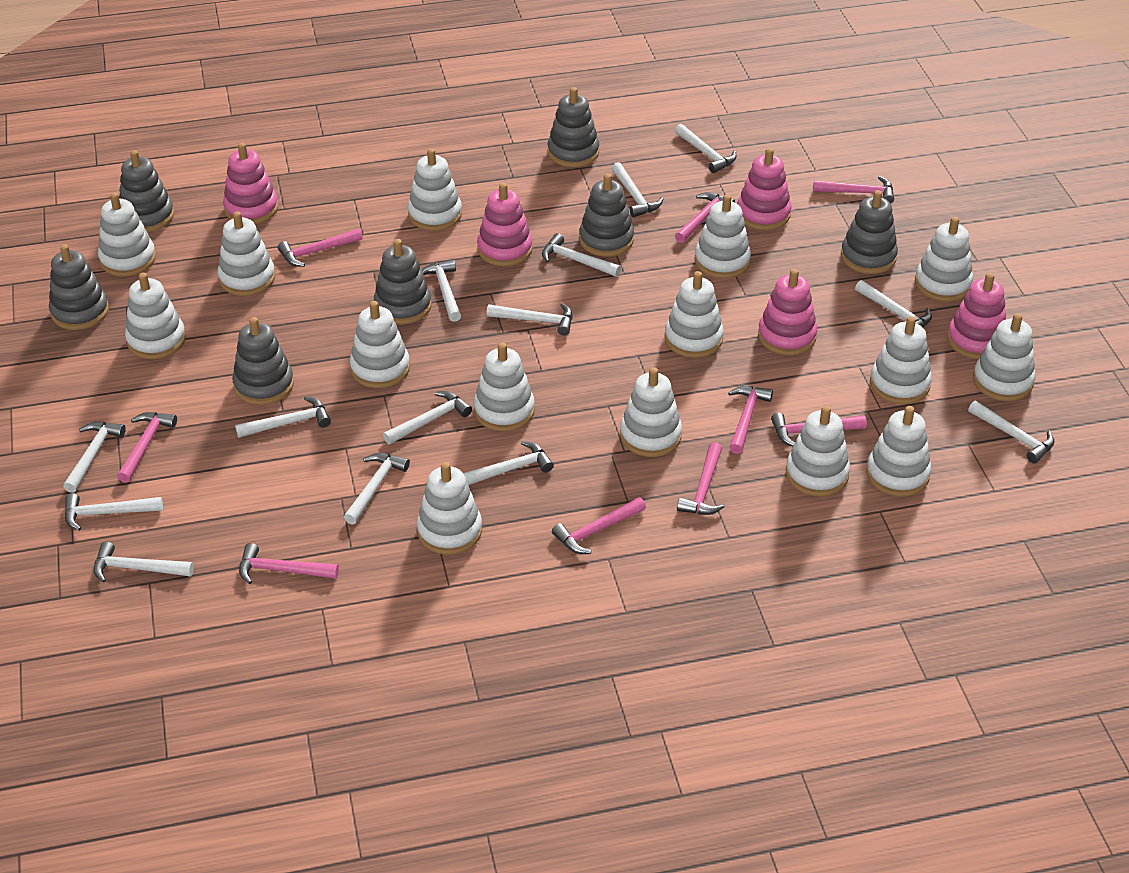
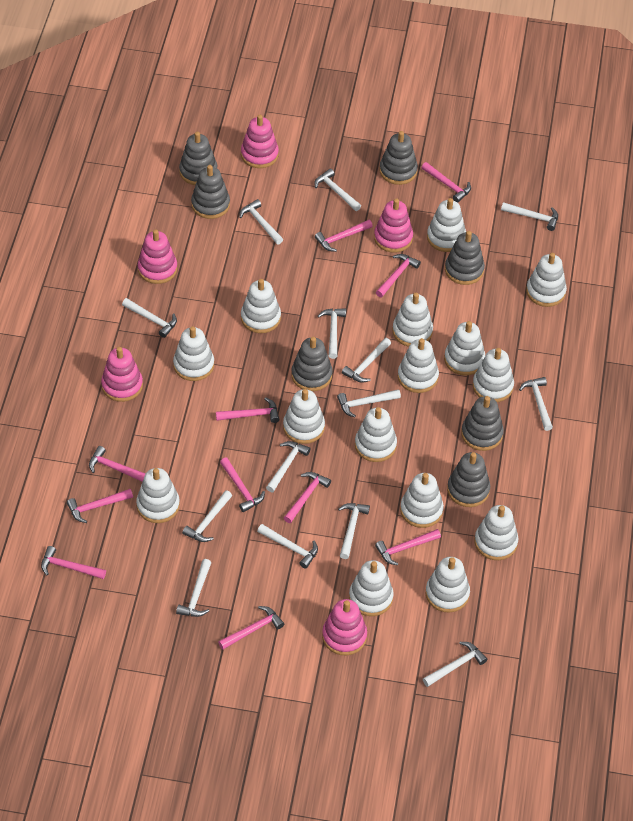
pink hammer: 9 -> 11

